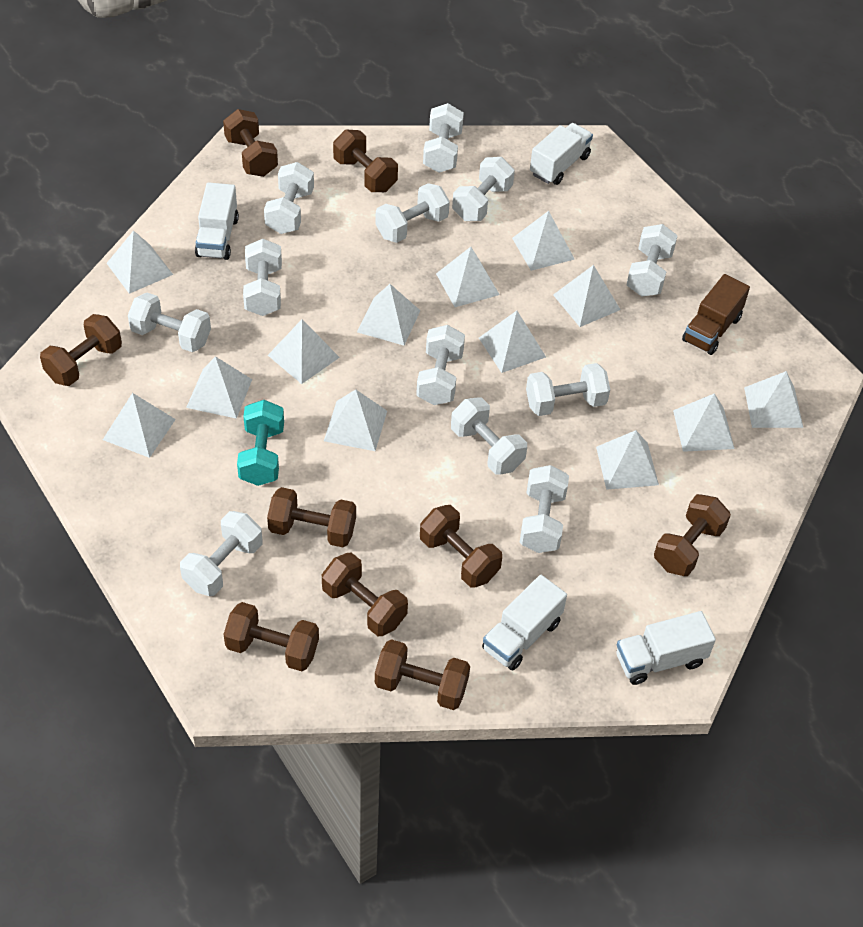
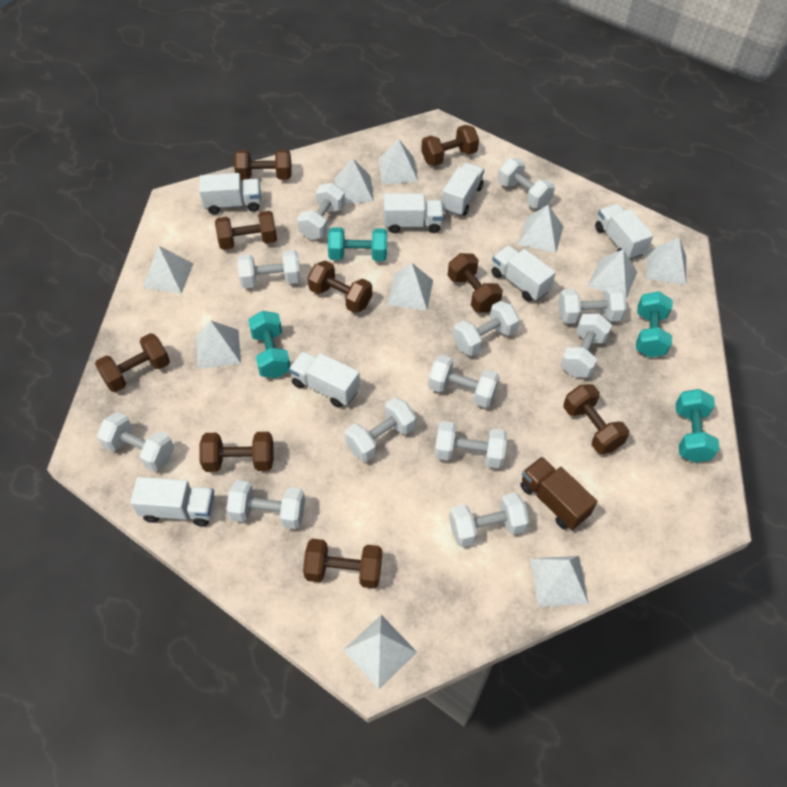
turquoise dumbbell: 1 -> 4
white pyramid: 13 -> 10
white truck: 4 -> 7

